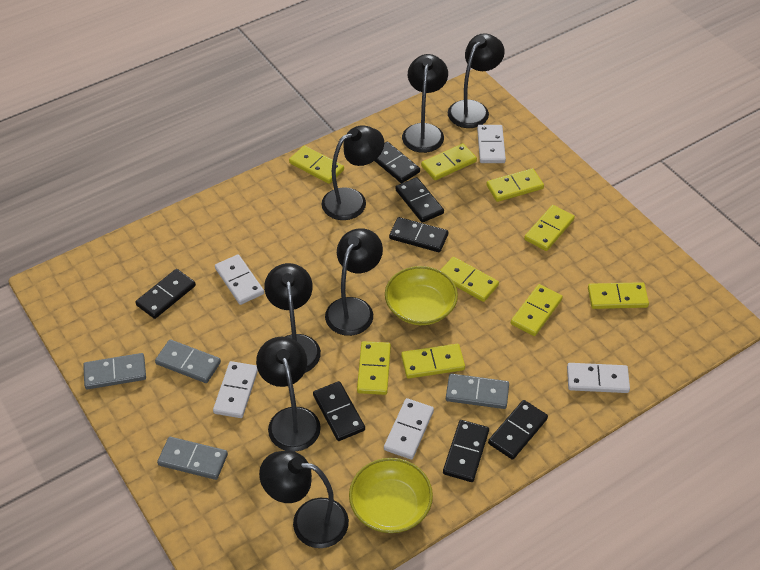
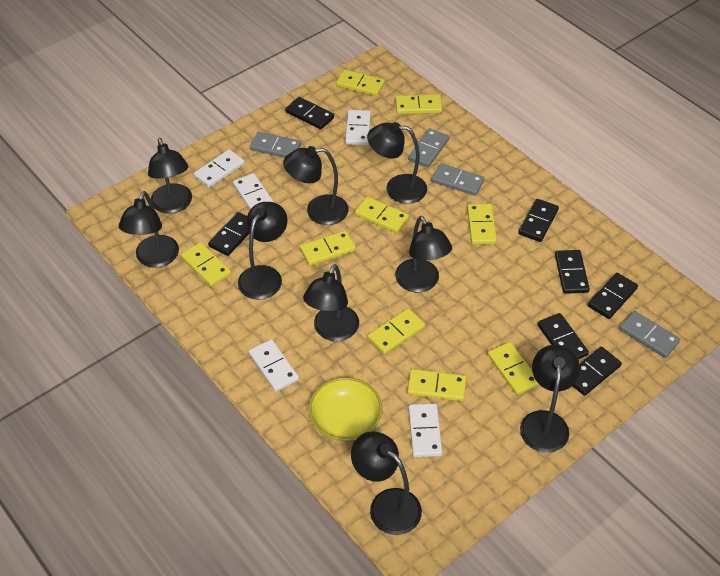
black lamp: 7 -> 9
yellow bowl: 2 -> 1

